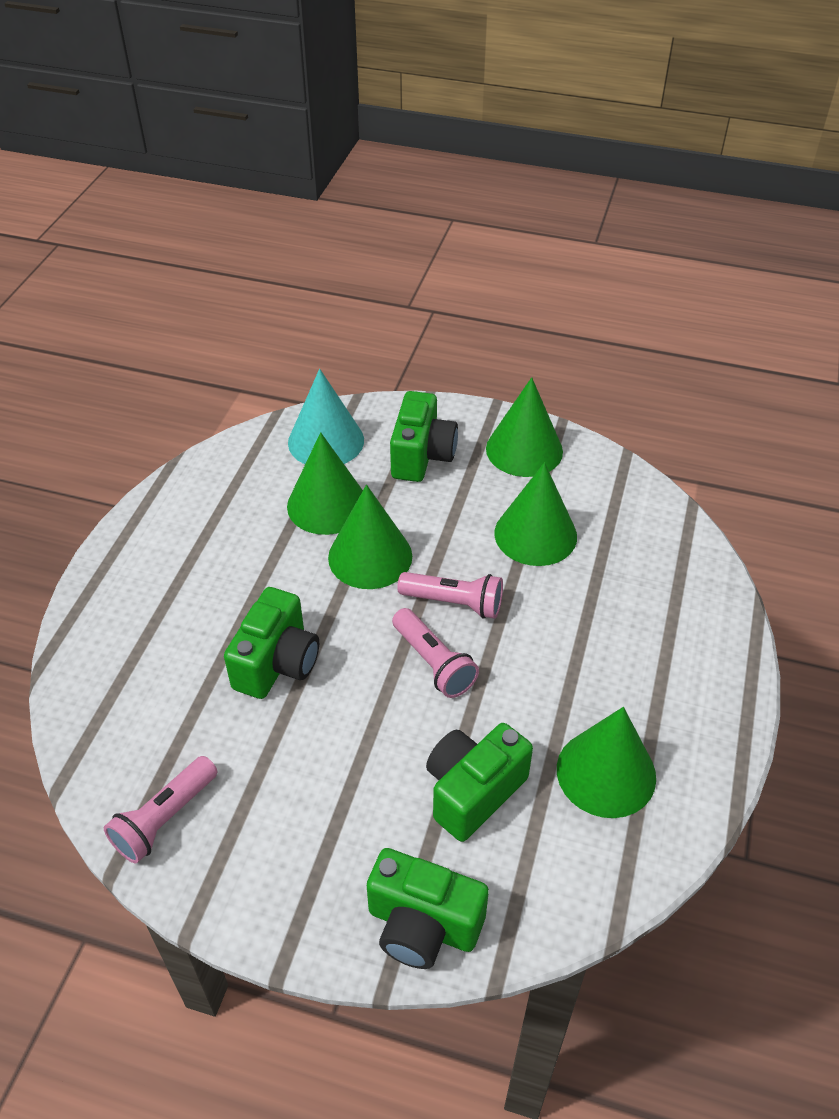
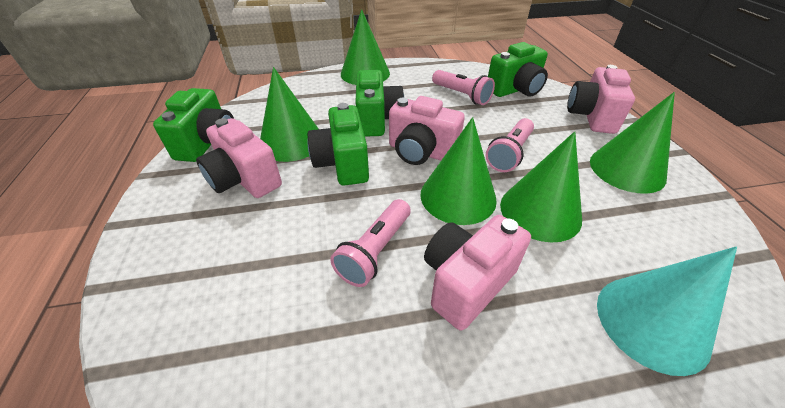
pink camera: 0 -> 4

